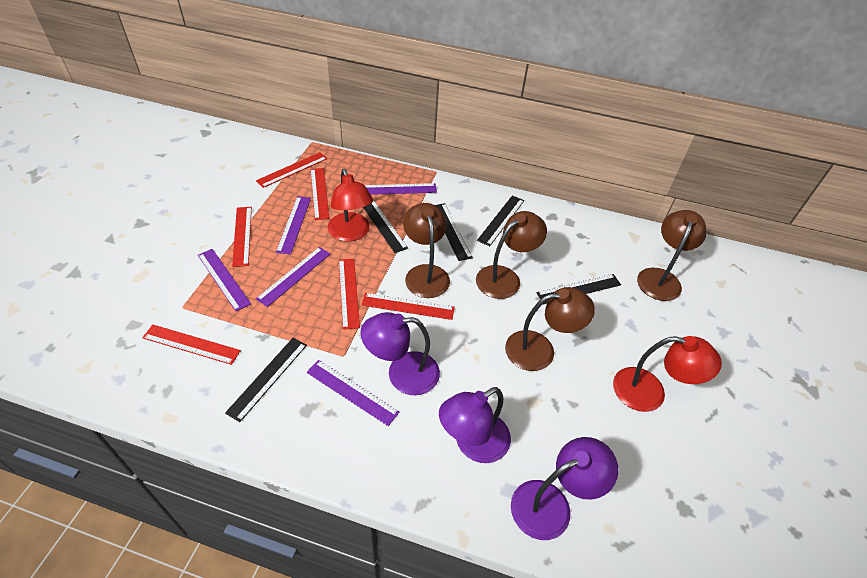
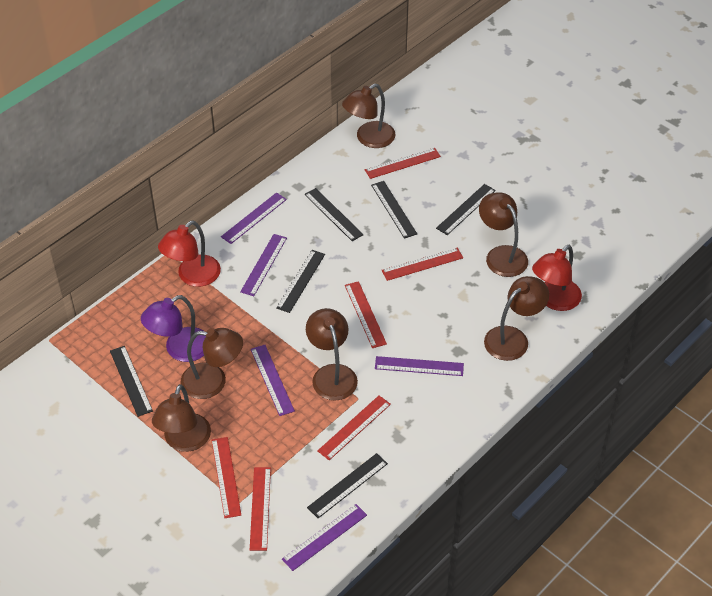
black ruler: 5 -> 6
brown lamp: 4 -> 6
purple lamp: 3 -> 1

